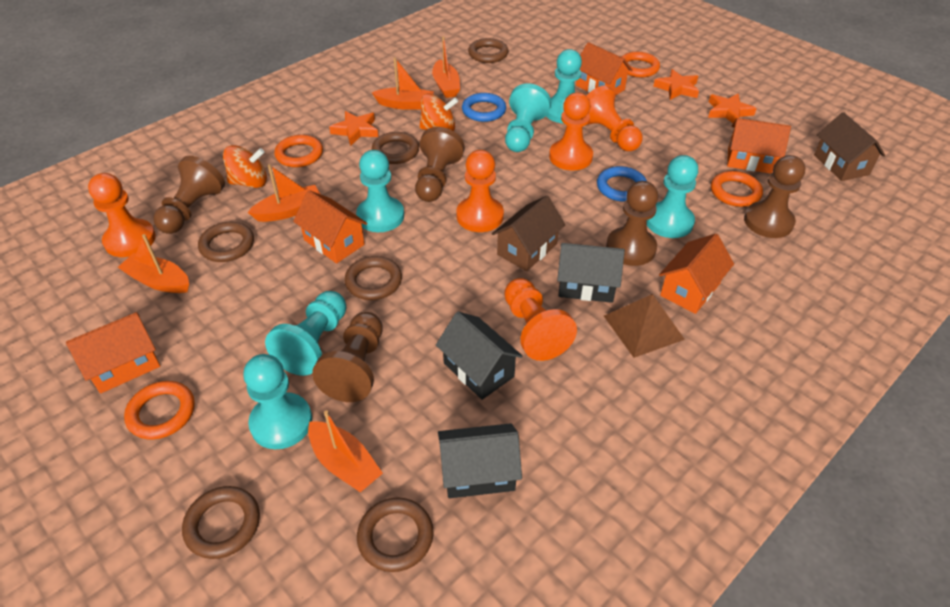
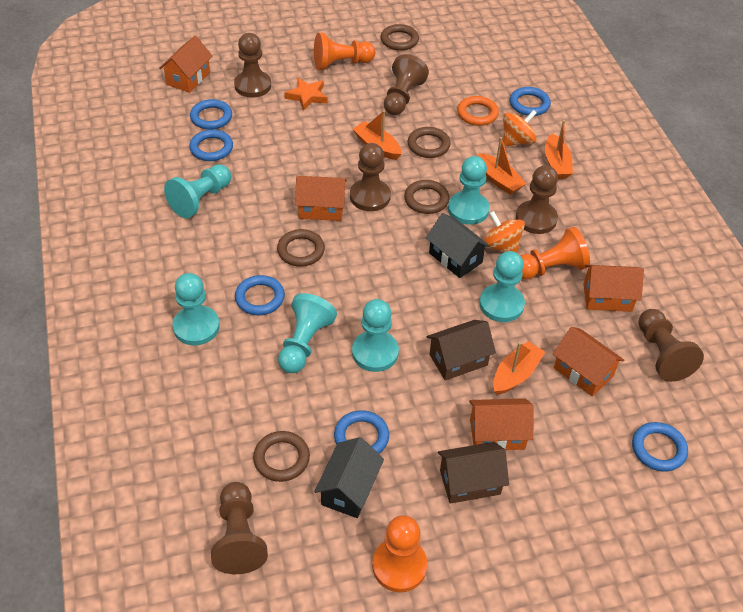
black house: 3 -> 2
blue ring: 2 -> 6
brown pawn: 5 -> 6
brown pyramid: 1 -> 0
brown ring: 6 -> 5
orange boat: 5 -> 4
orange pawn: 5 -> 3
orange ring: 4 -> 1
orange star: 3 -> 1

